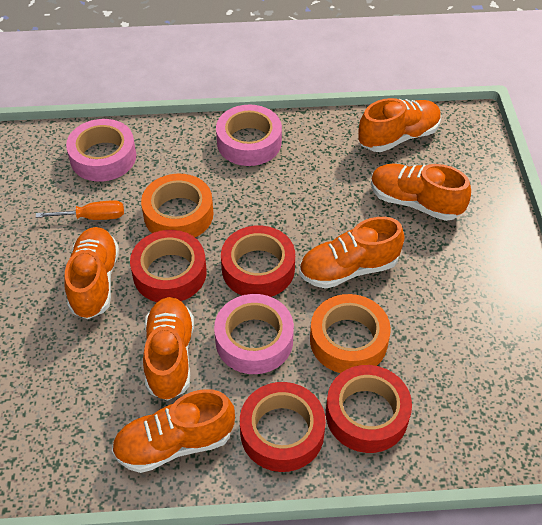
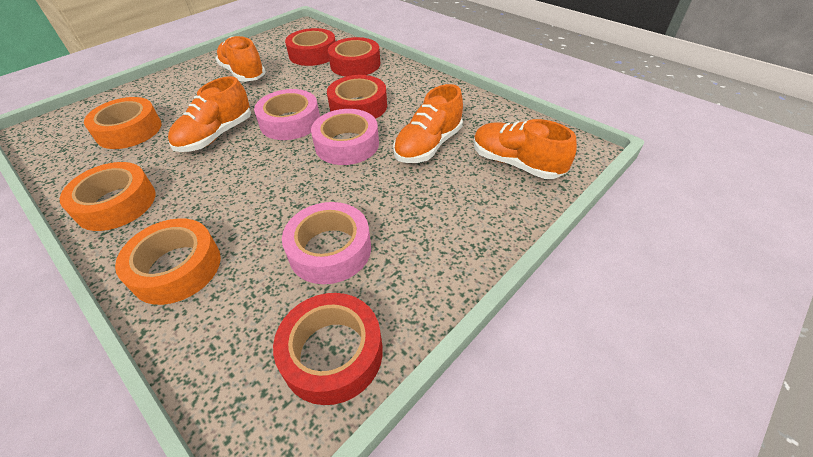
orange screwdriver: 1 -> 0
orange shoe: 6 -> 4
orange tape: 2 -> 3

